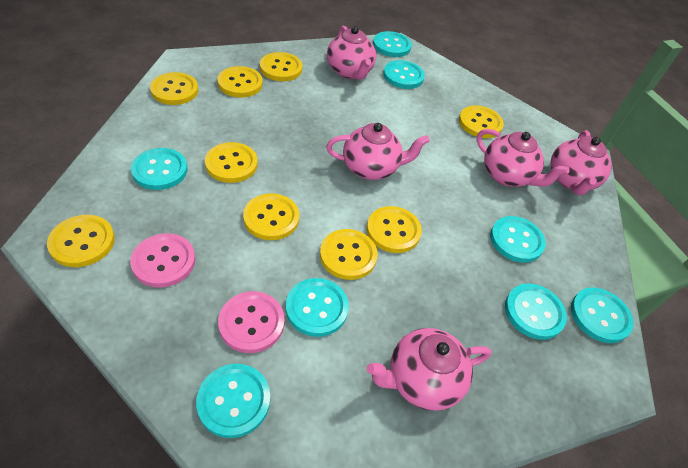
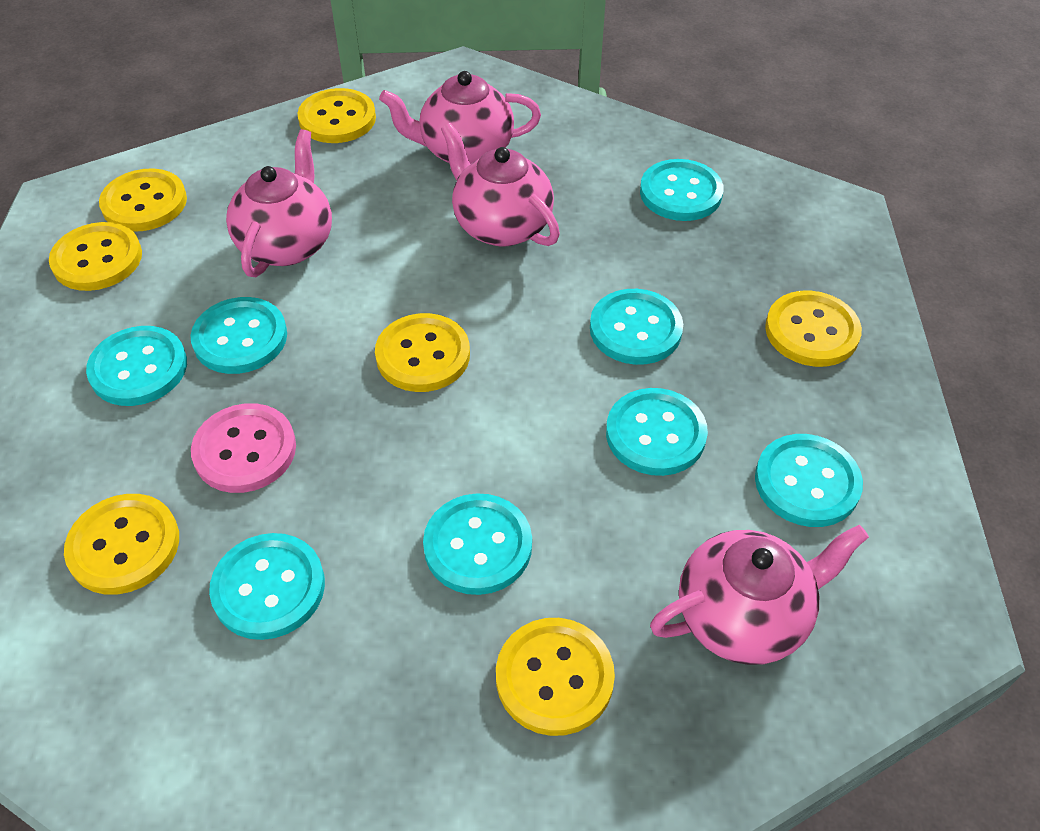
pink button: 2 -> 1
pink teapot: 5 -> 4
yellow button: 9 -> 7

